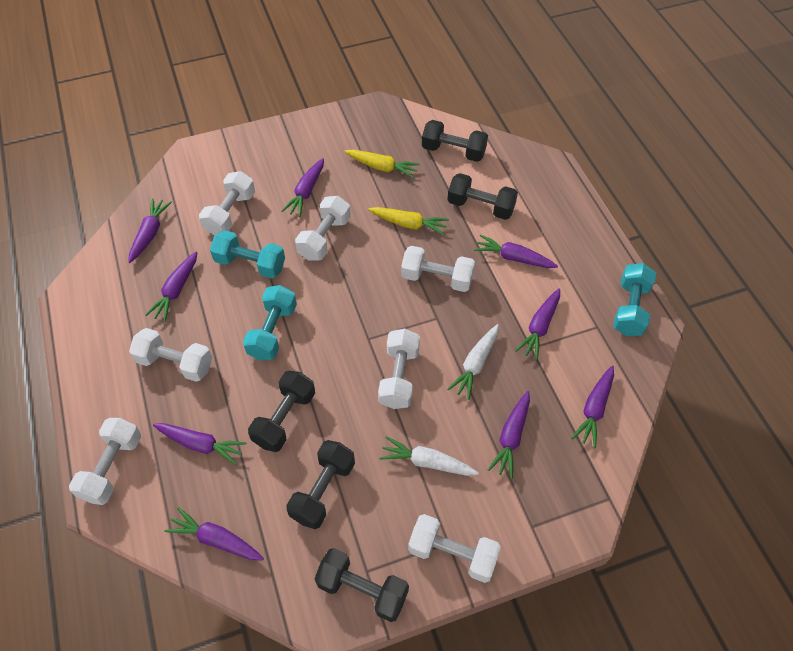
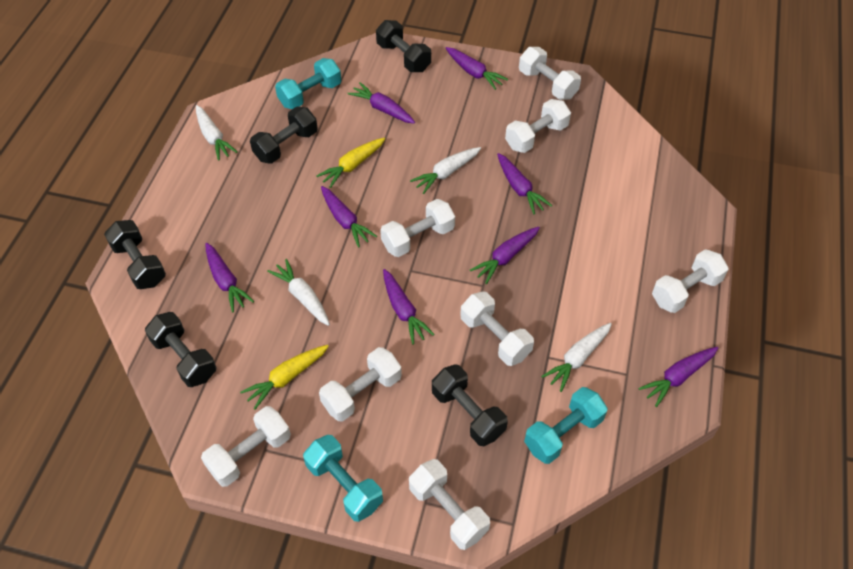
purple carrot: 9 -> 8
white carrot: 2 -> 4
white dumbbell: 7 -> 8

